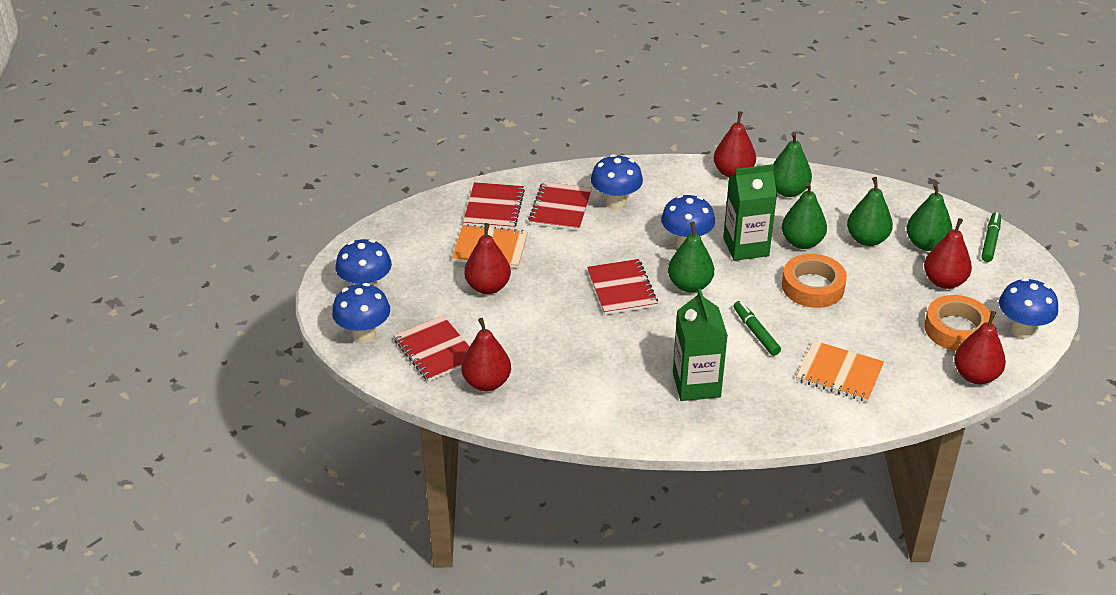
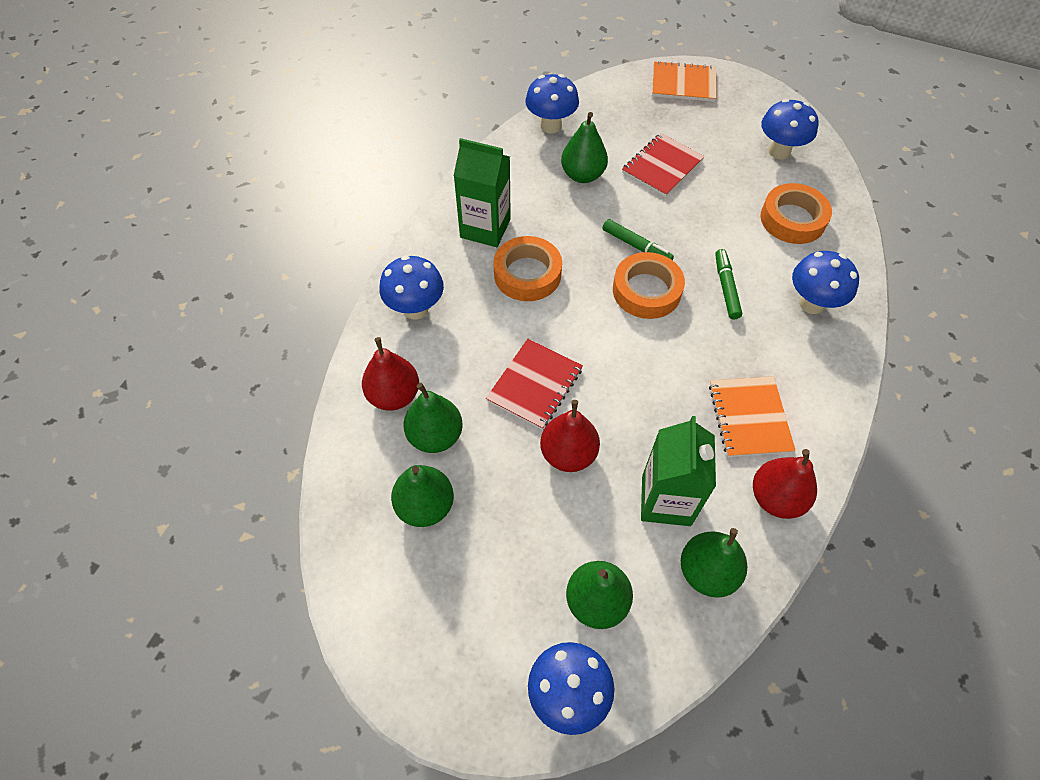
orange tape: 2 -> 3
red notebook: 4 -> 2
red pear: 5 -> 3

